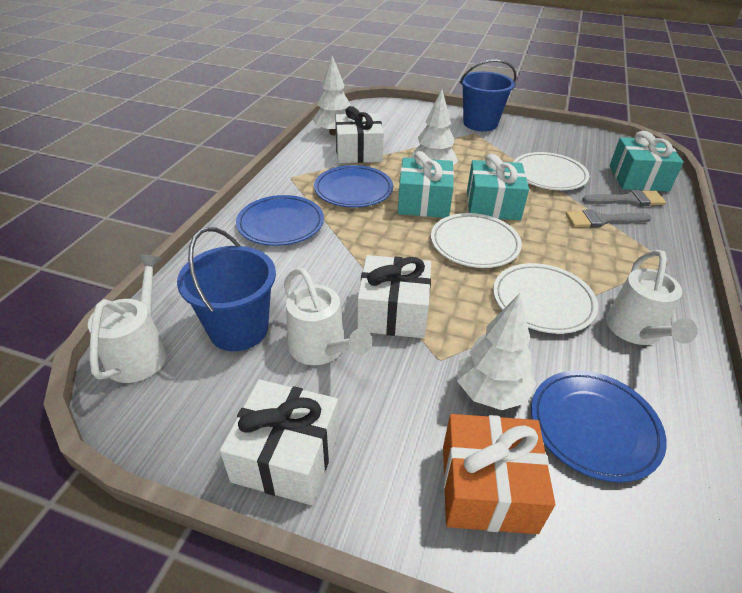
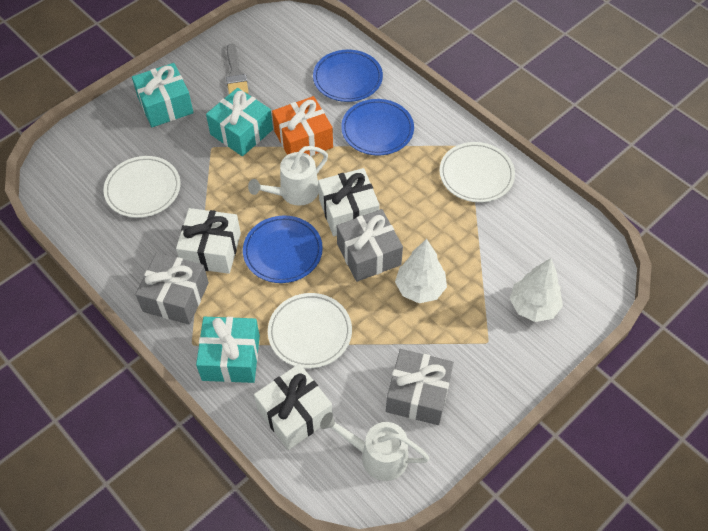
blue bucket: 2 -> 0
grey brush: 2 -> 1
grey gift: 0 -> 3
white tree: 3 -> 2
white watering can: 3 -> 2

